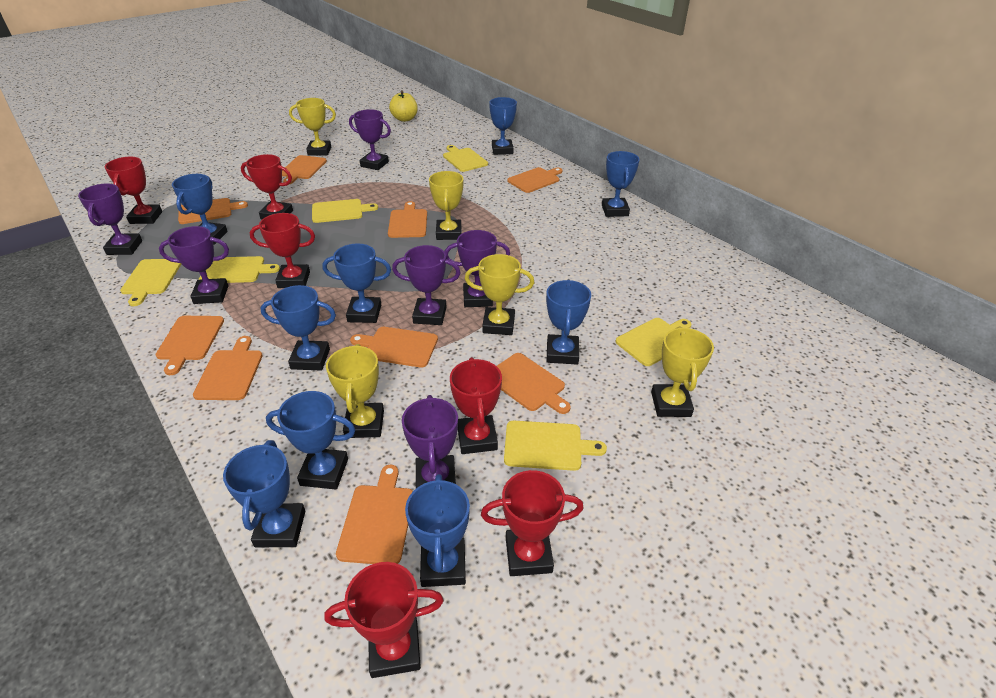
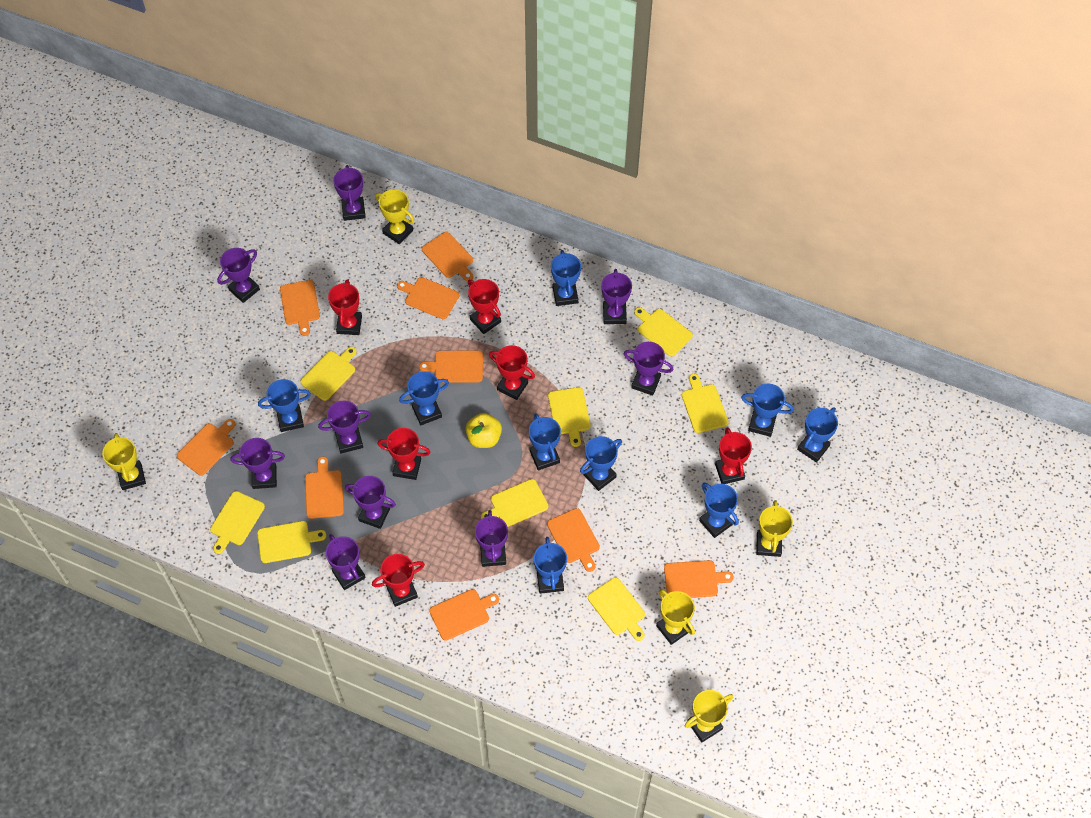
purple trophy: 6 -> 9
yellow cutting board: 6 -> 8

